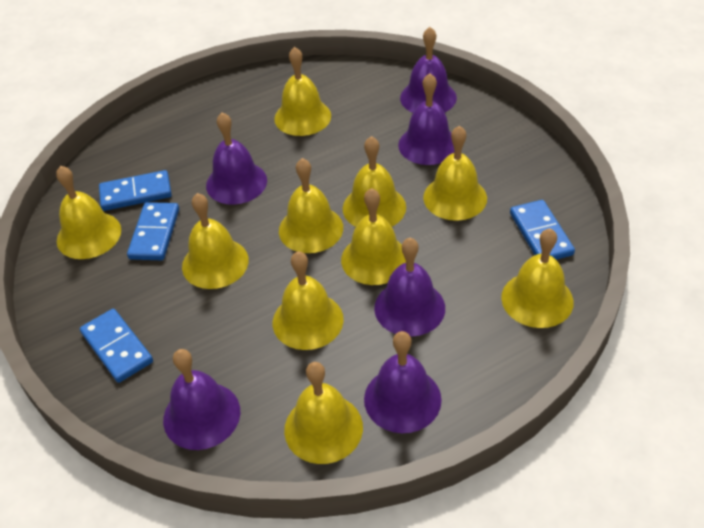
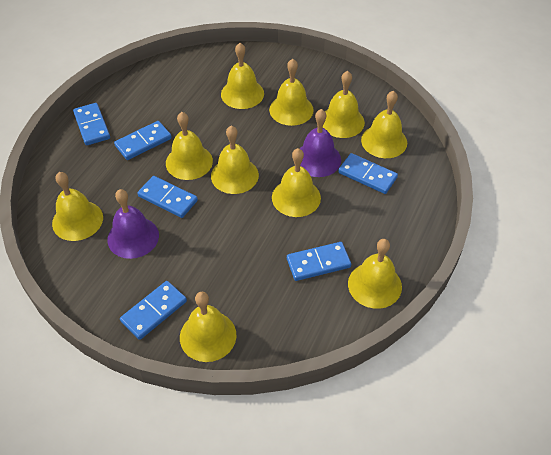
blue domino: 4 -> 6
purple bell: 6 -> 2

